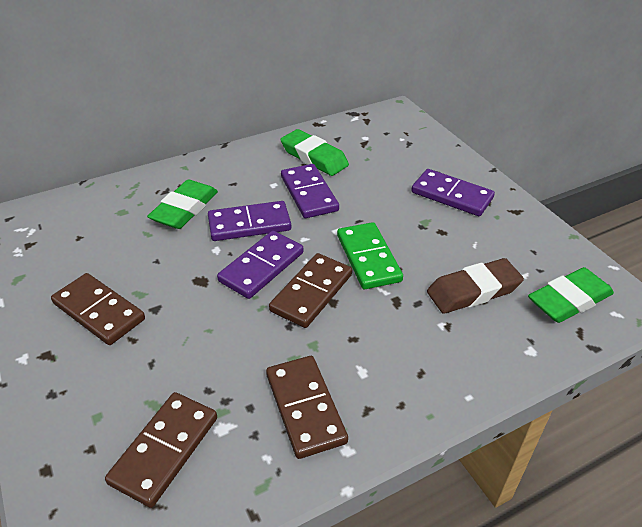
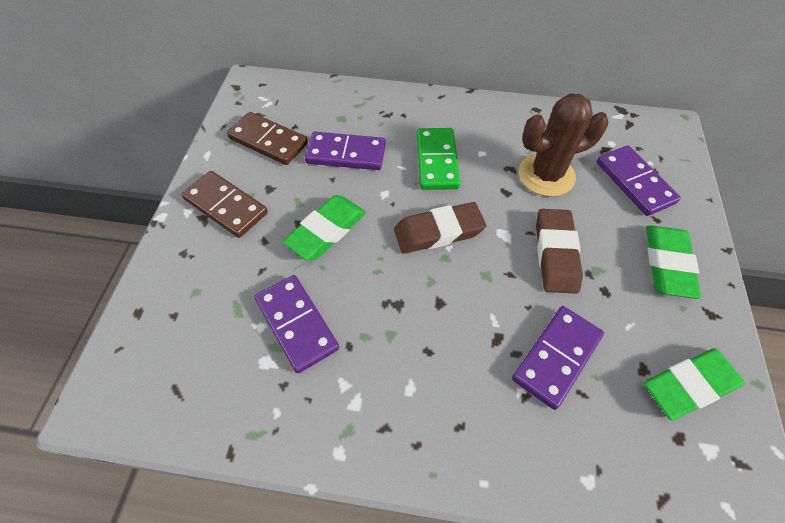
brown cactus: 0 -> 1
brown domino: 4 -> 2
brown eraser: 1 -> 2

